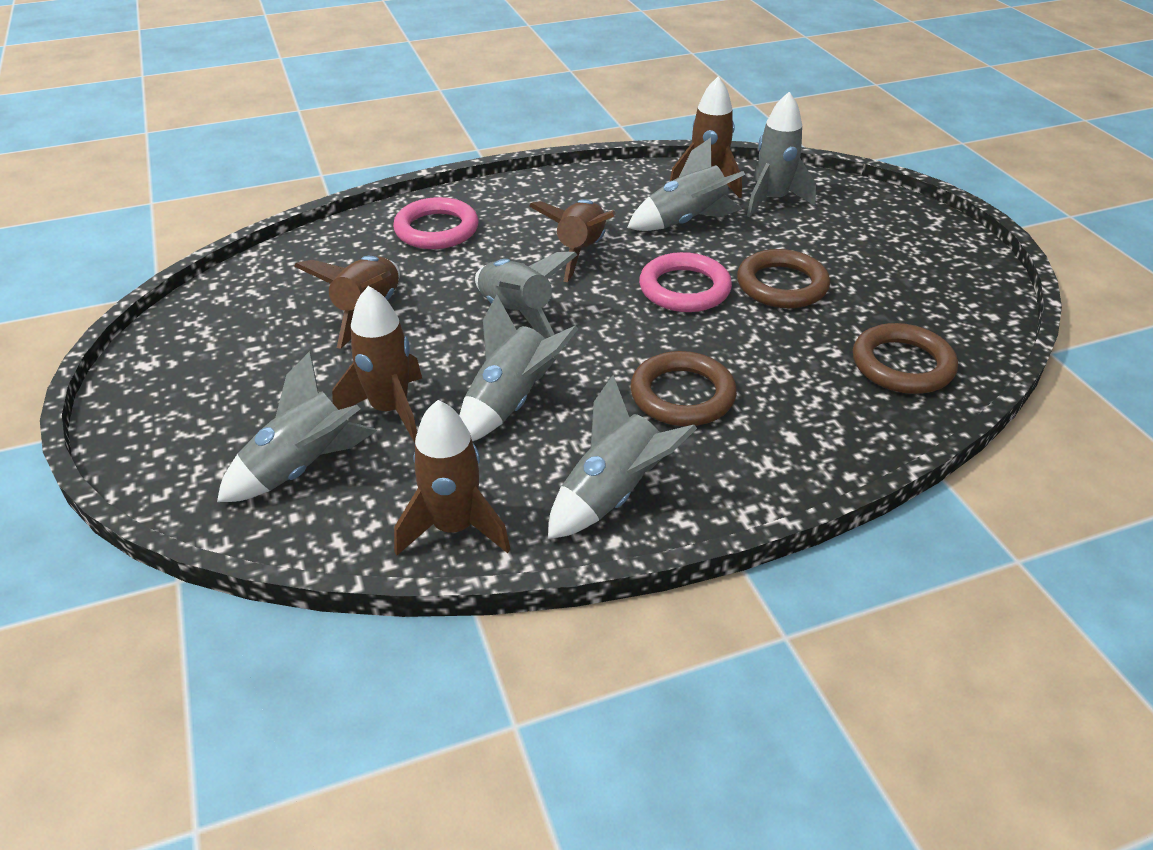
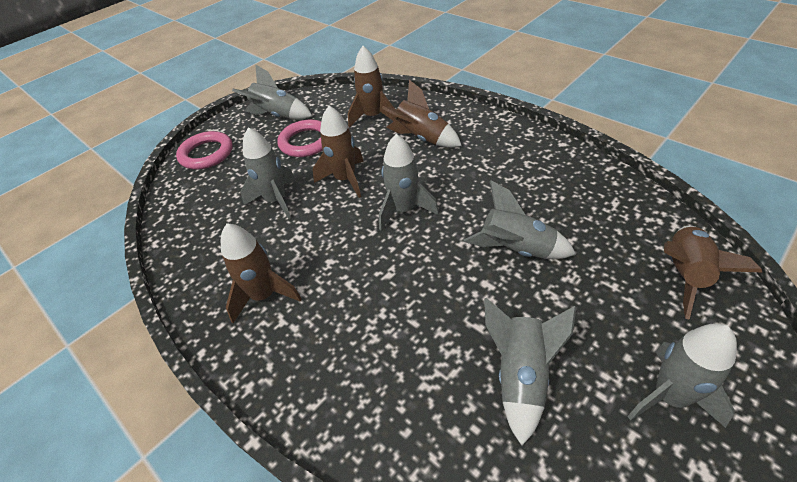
brown ring: 3 -> 0

